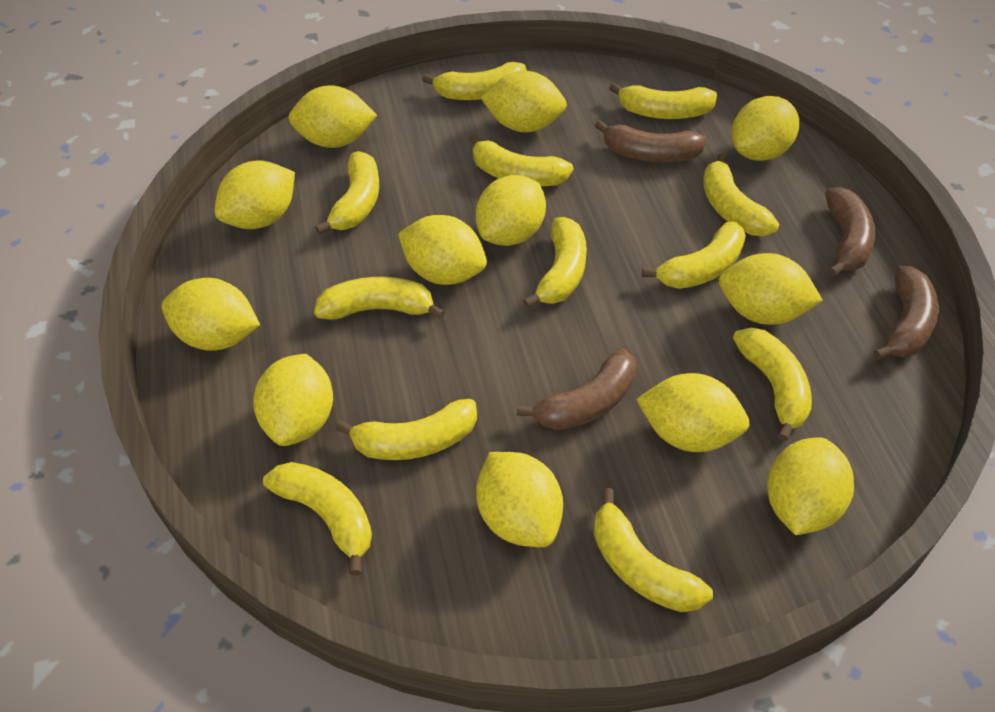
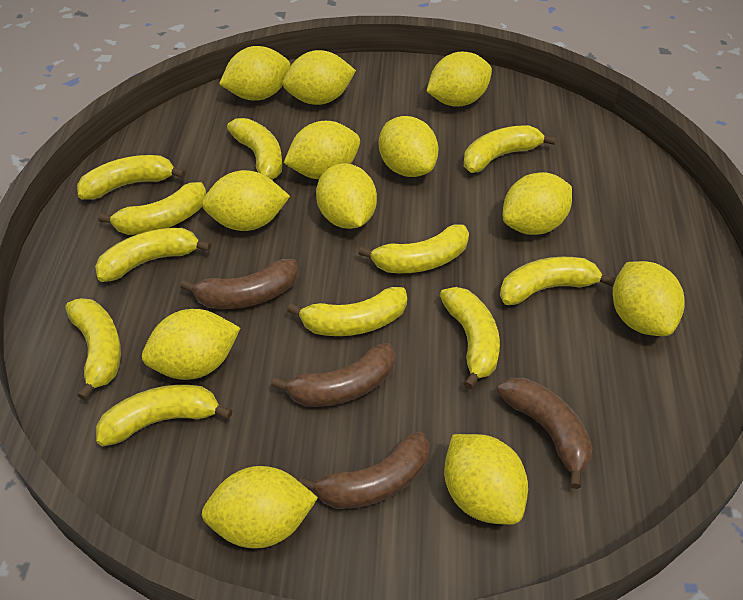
yellow banana: 12 -> 11

